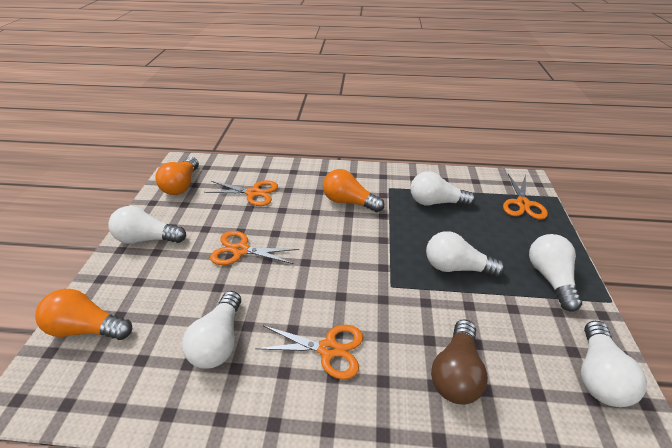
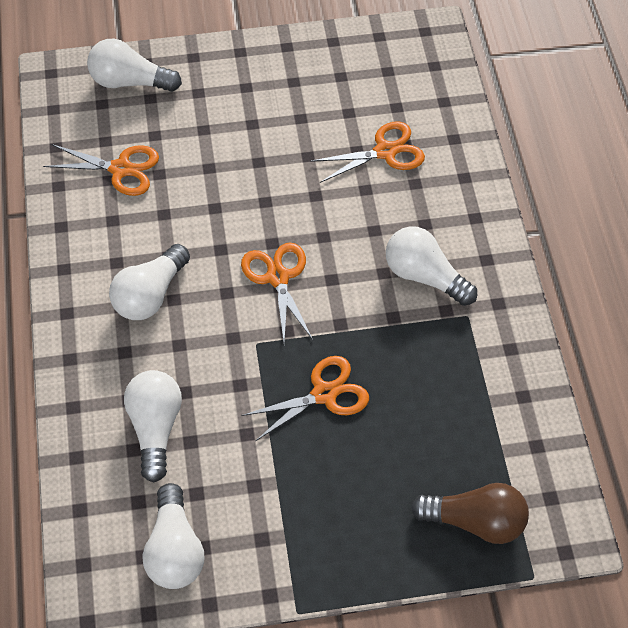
orange light bulb: 3 -> 0
white light bulb: 6 -> 5

